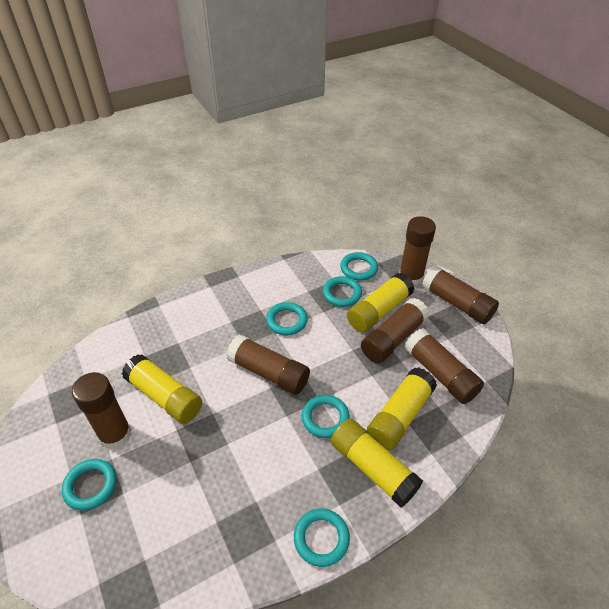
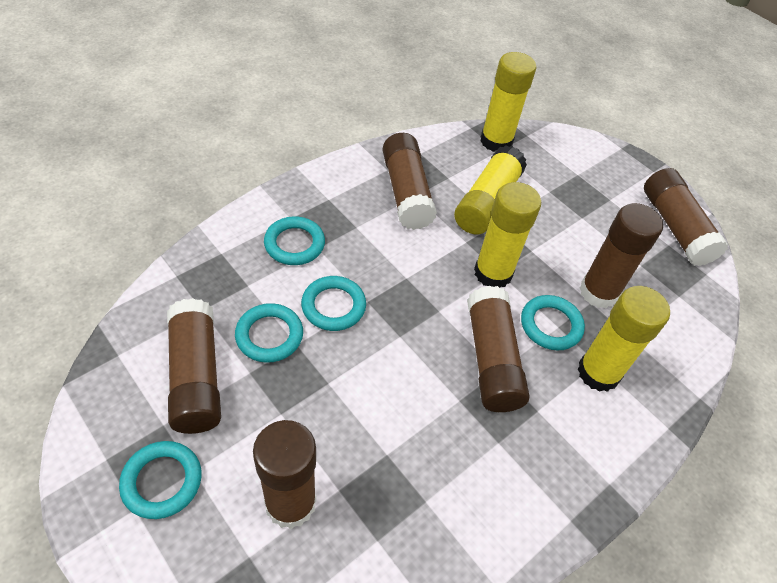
turquoise ring: 6 -> 5

